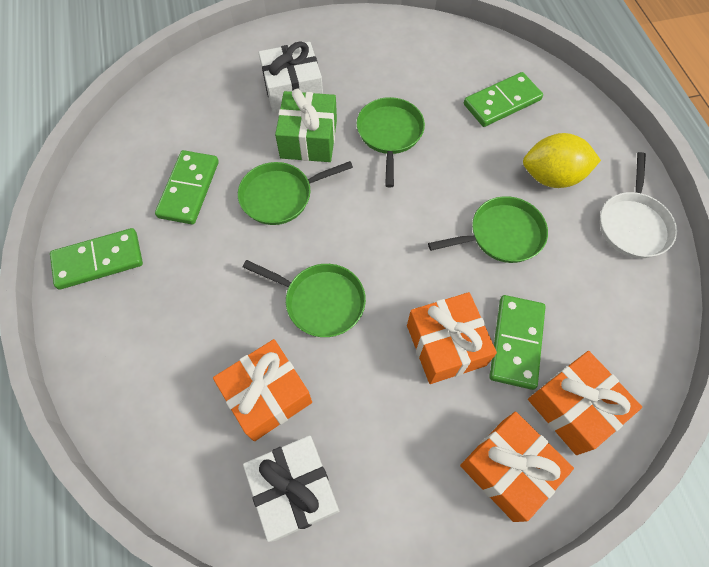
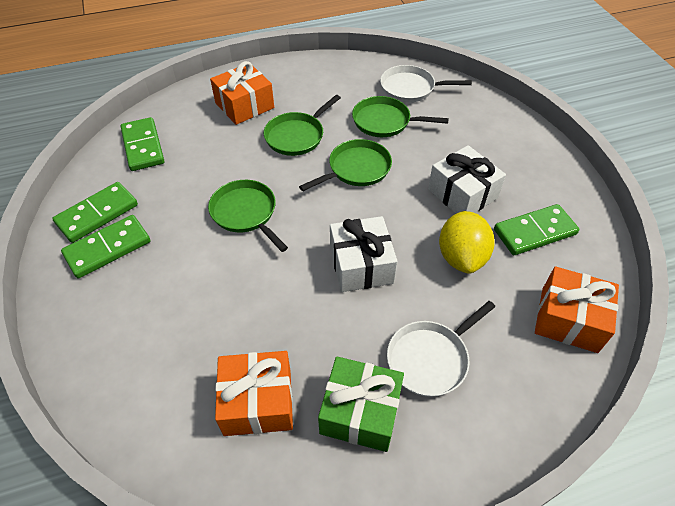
orange gift: 4 -> 3
white pan: 1 -> 2

